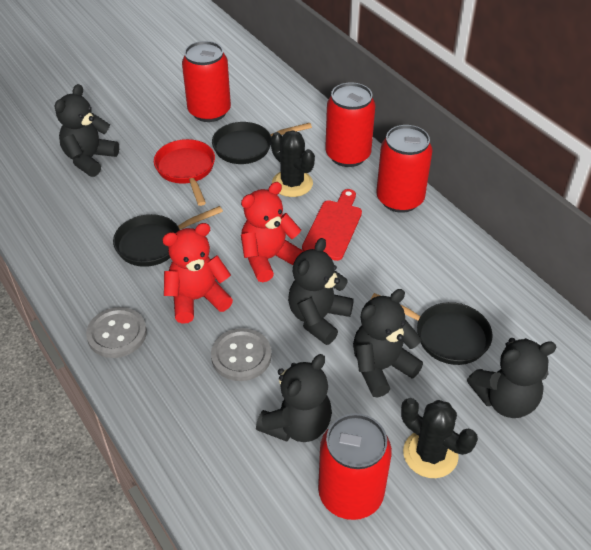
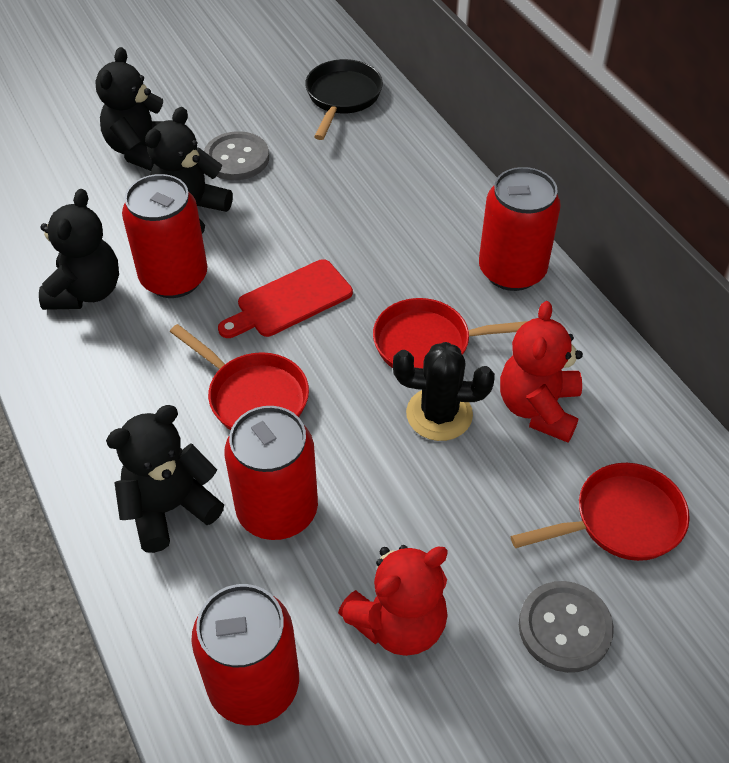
black cactus: 2 -> 1
black pan: 3 -> 1
black teddy bear: 5 -> 4
red pan: 1 -> 3

